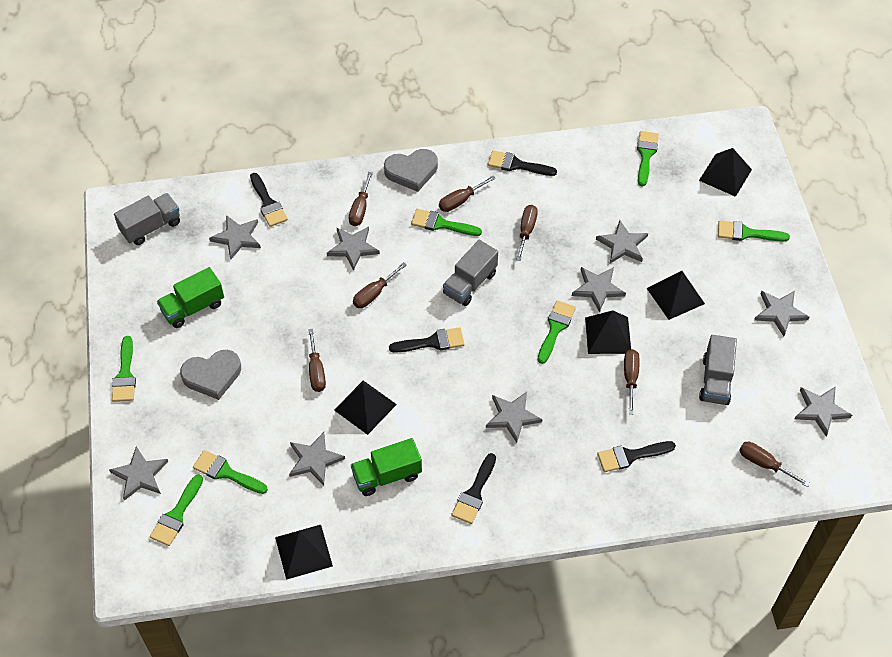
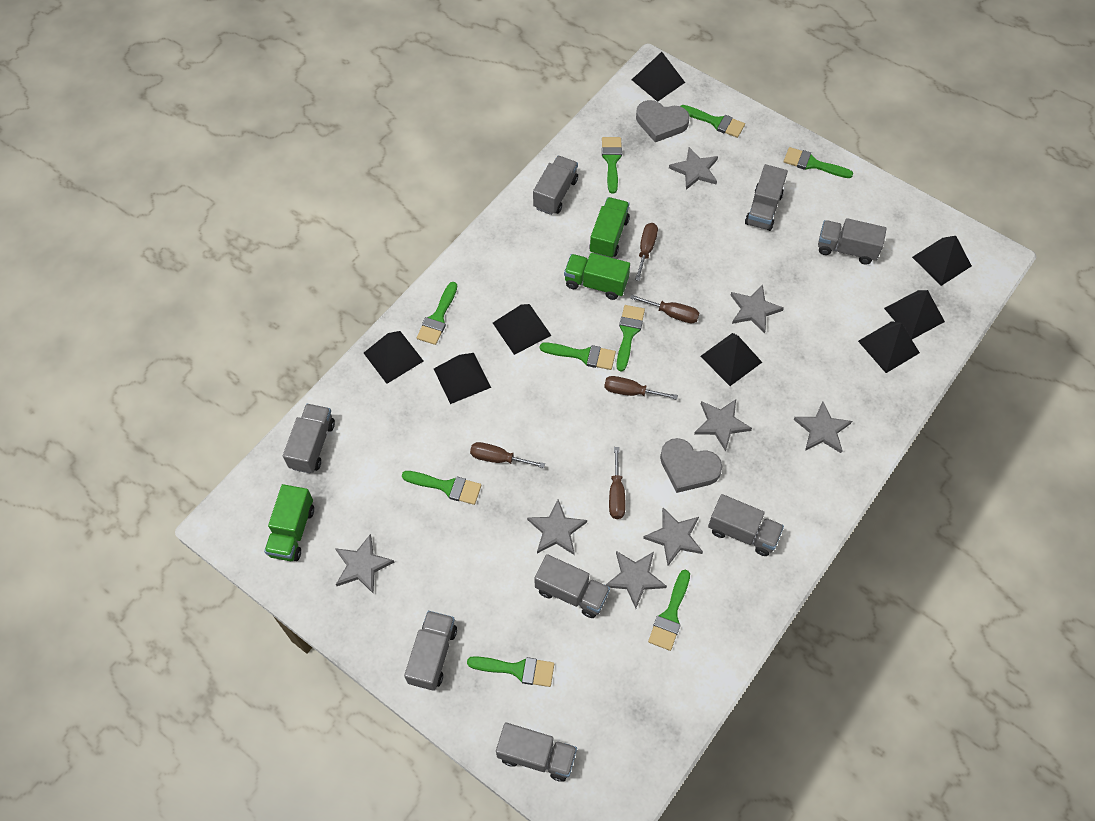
black brush: 5 -> 0
black pyramid: 5 -> 8
brown screwdriver: 7 -> 5
green brush: 7 -> 9
green truck: 2 -> 3
grey star: 9 -> 8
grey truck: 3 -> 8

